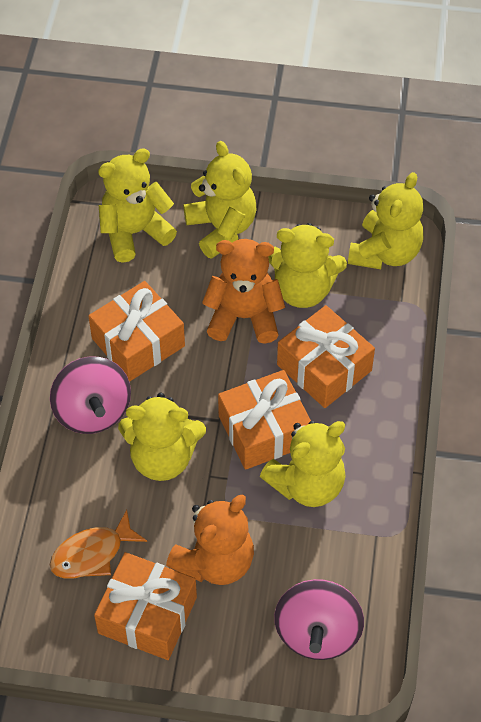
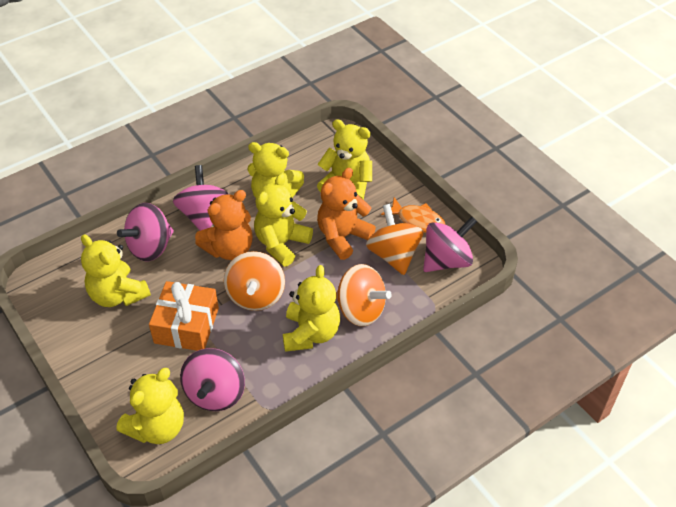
orange gift: 4 -> 1
orange spinning top: 0 -> 3
pink spinning top: 2 -> 4

